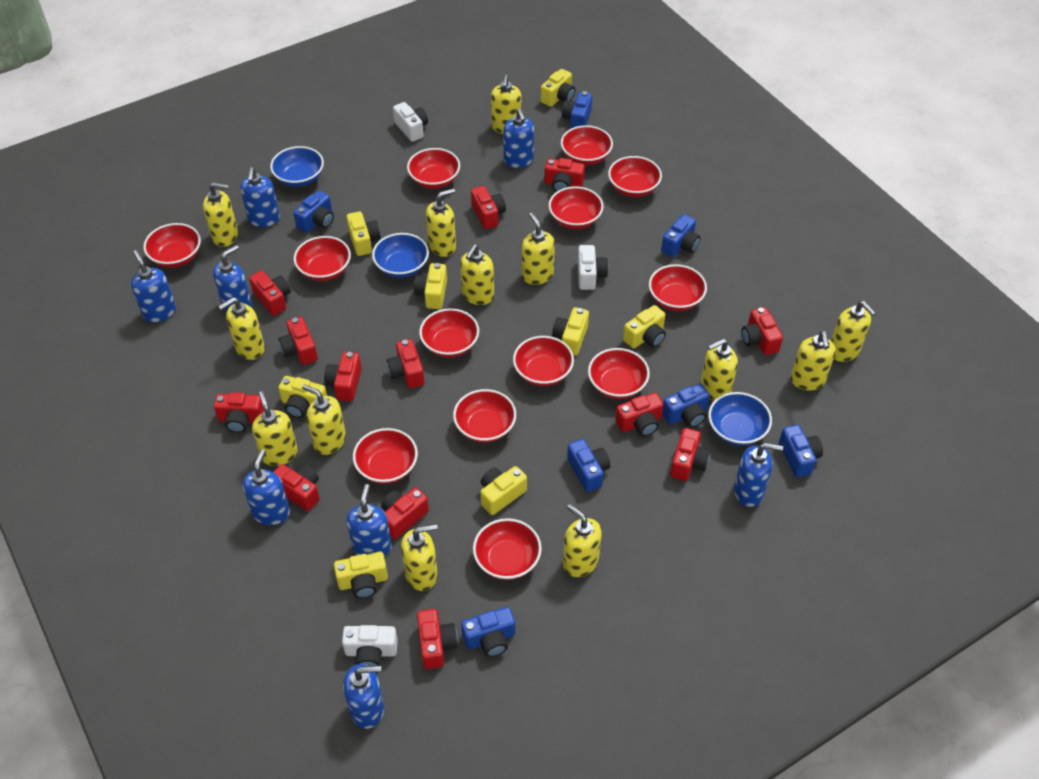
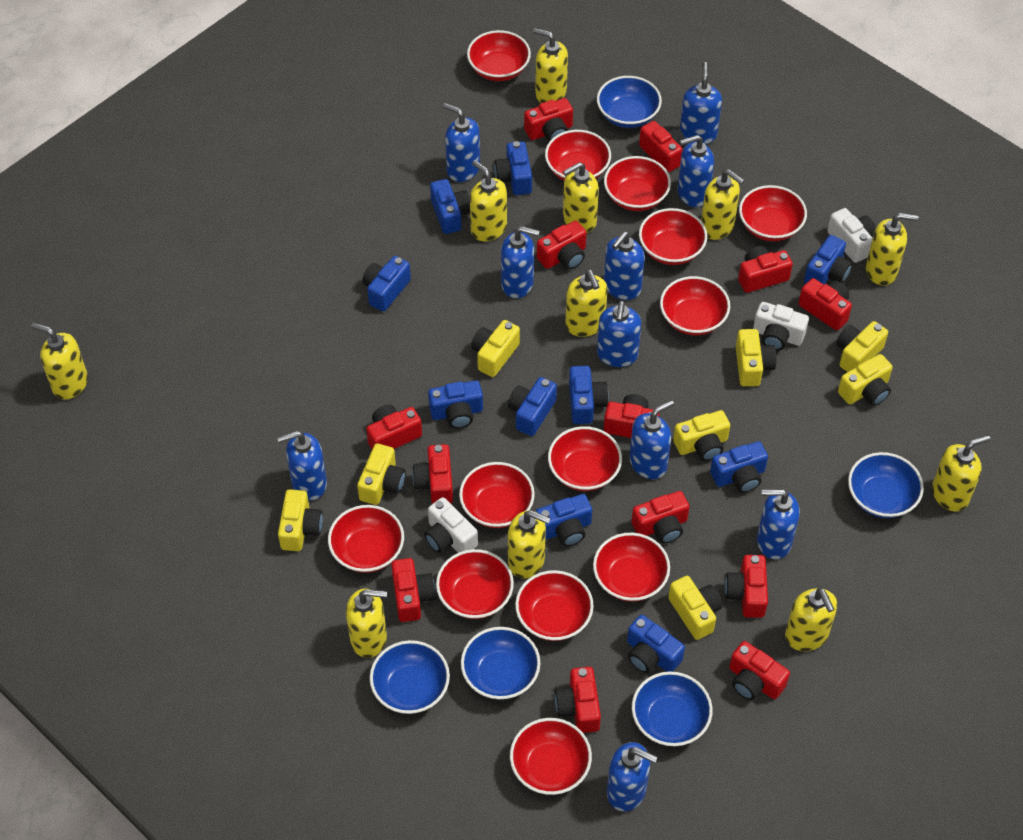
blue bowl: 3 -> 5
blue camera: 7 -> 10
blue soap dispenser: 8 -> 10
yellow soap dispenser: 13 -> 11

